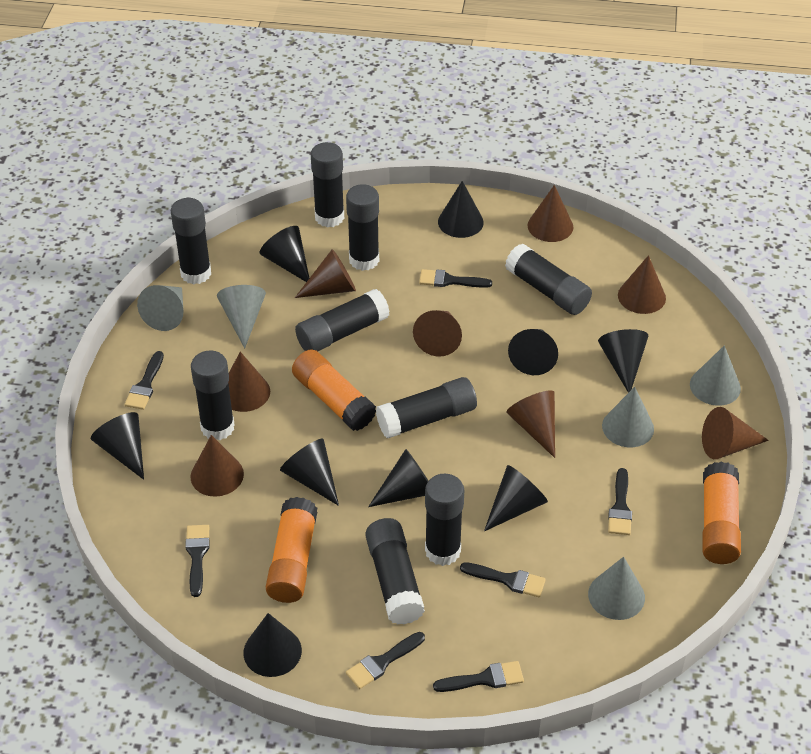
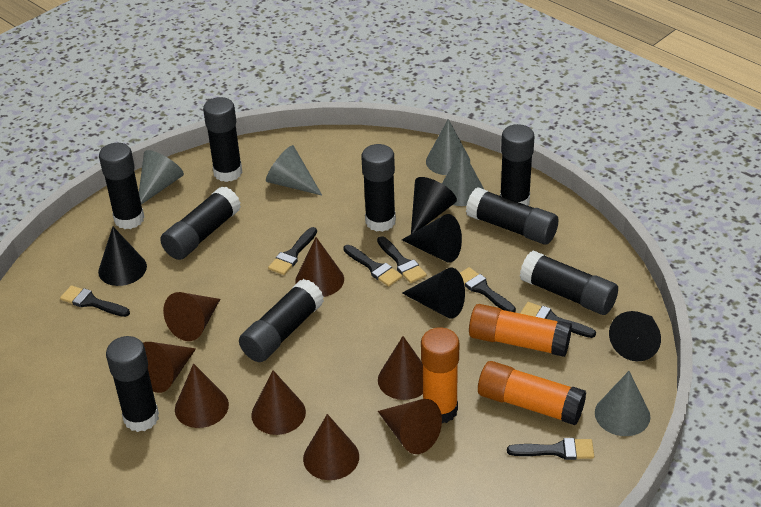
black cone: 9 -> 5

